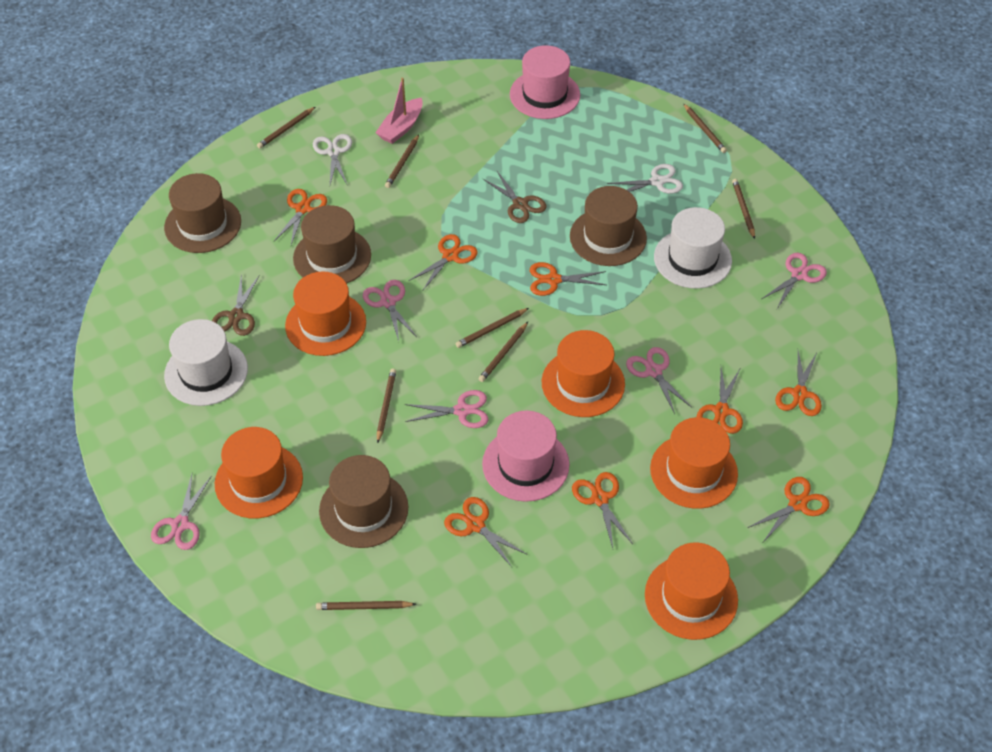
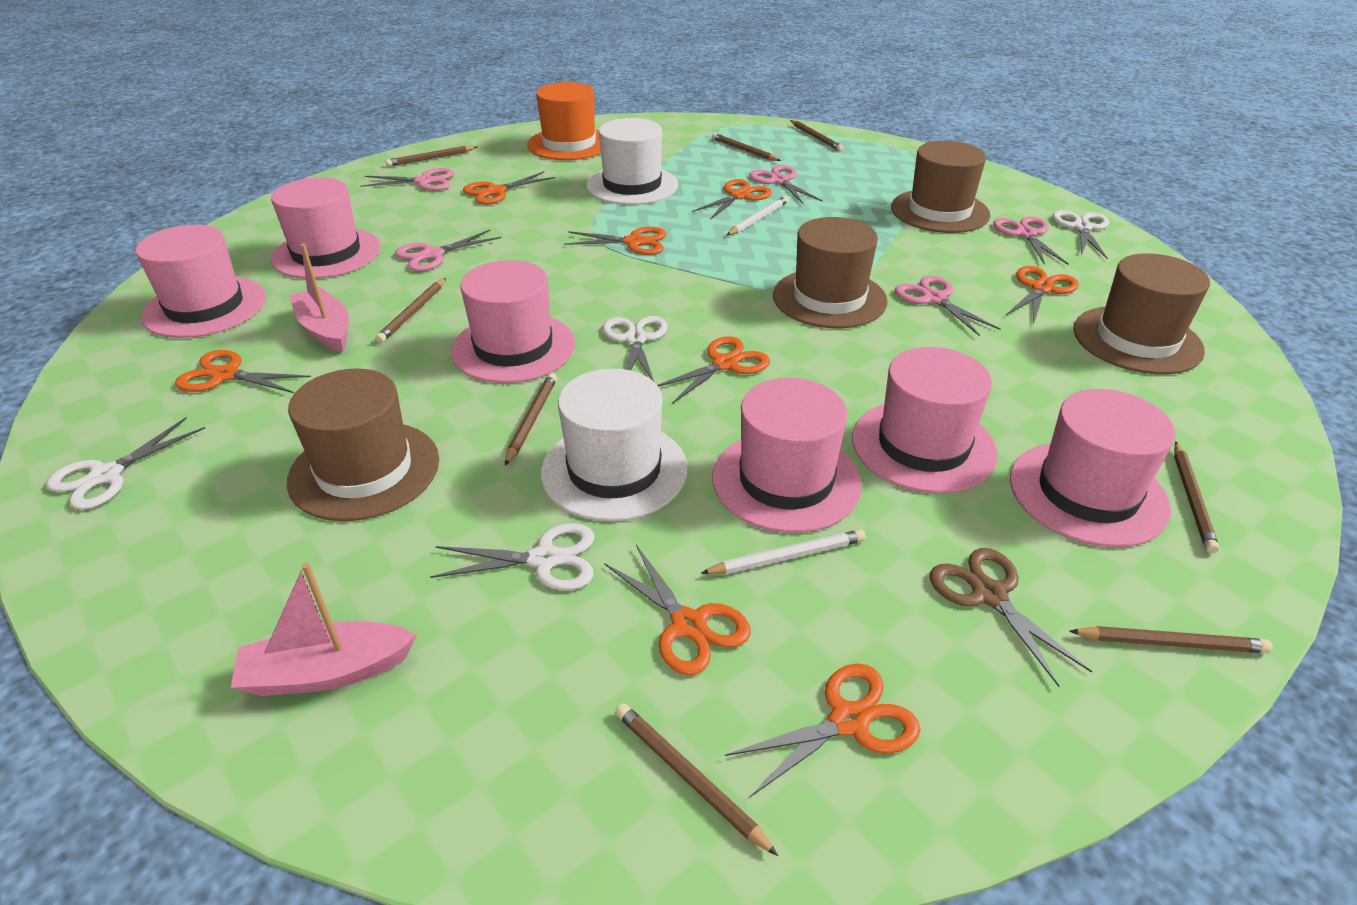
brown scissors: 2 -> 1
orange hat: 5 -> 1
pink boat: 1 -> 2
pink hat: 2 -> 6
white pencil: 0 -> 2
white scissors: 2 -> 4

